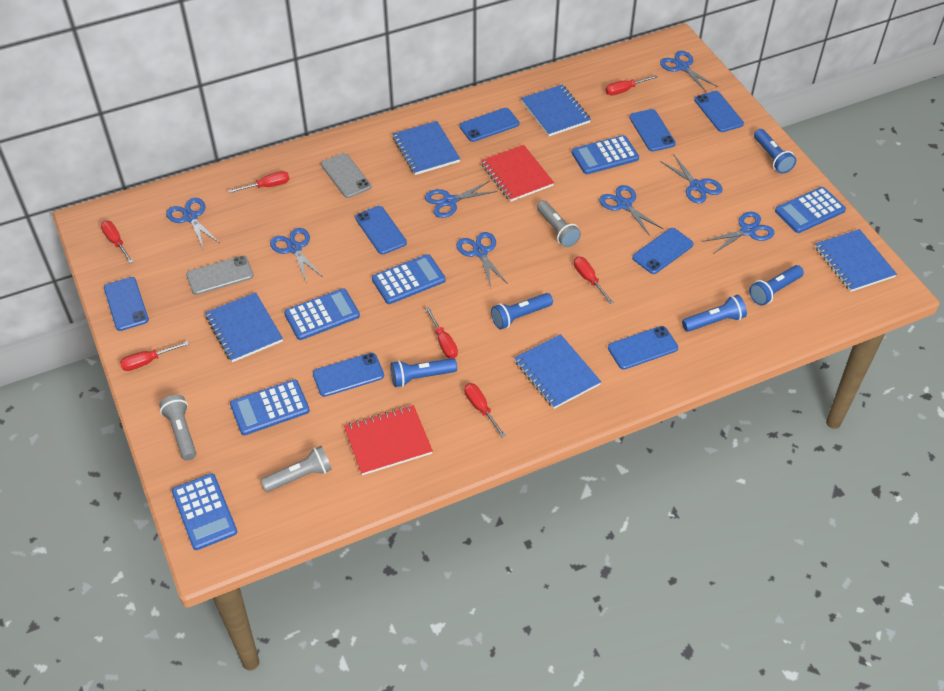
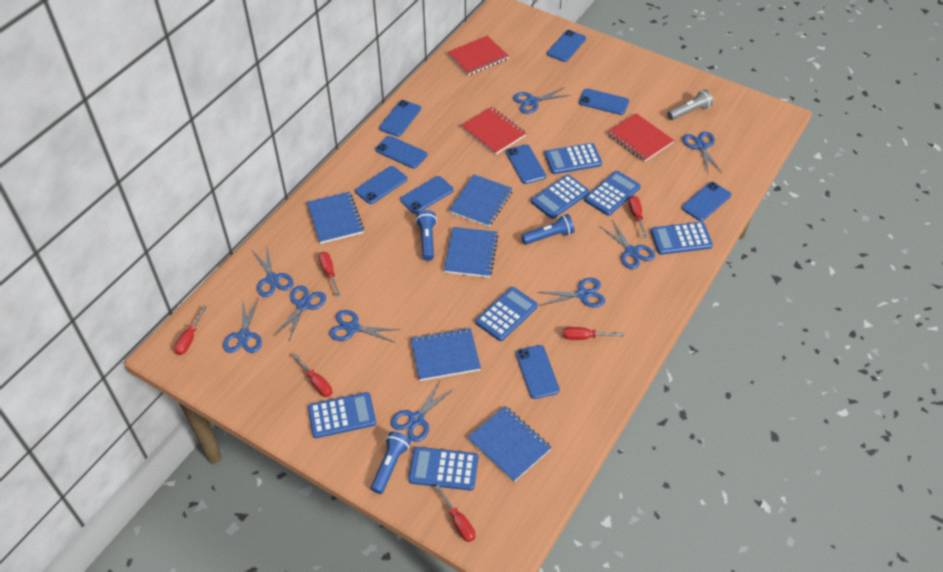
blue calculator: 6 -> 7
blue flashlight: 5 -> 3
blue phone: 8 -> 9
blue scissors: 8 -> 9
grey flashlight: 3 -> 1
grey phone: 2 -> 0
red notebook: 2 -> 3
red screwdriver: 7 -> 6

